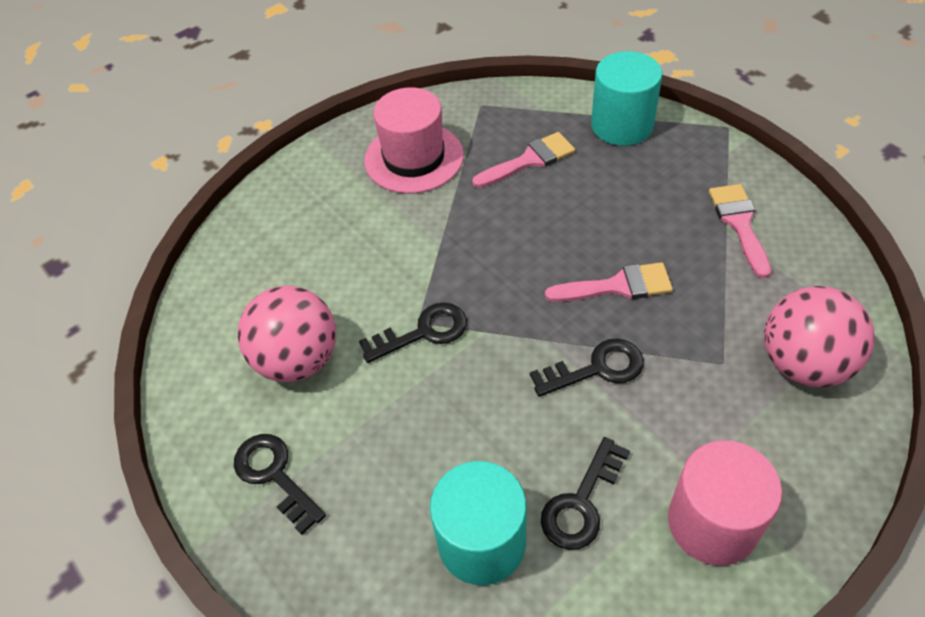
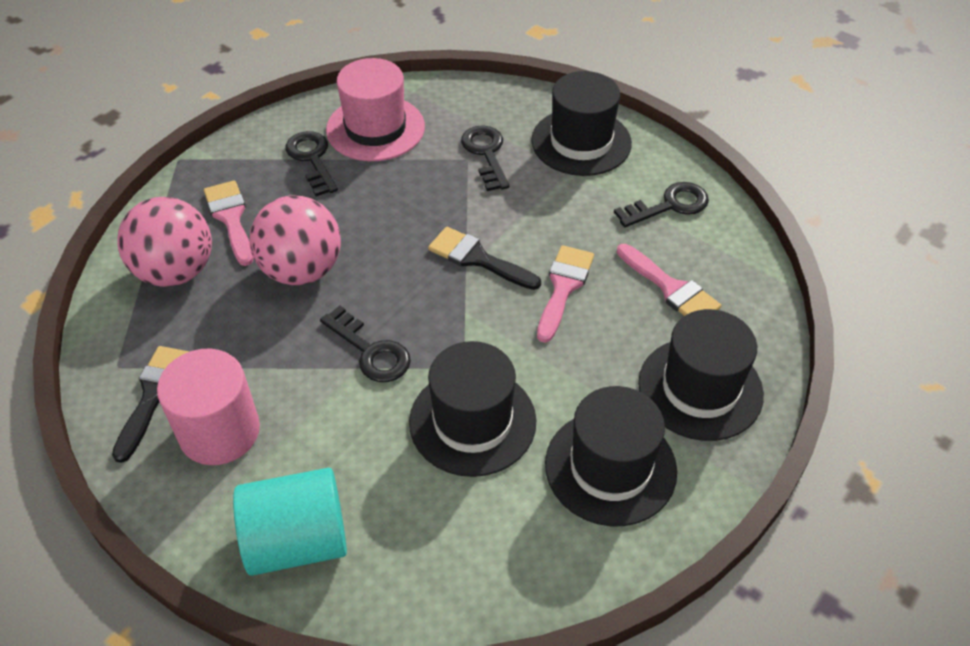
black brush: 0 -> 2
black hat: 0 -> 4
turquoise cylinder: 2 -> 1

